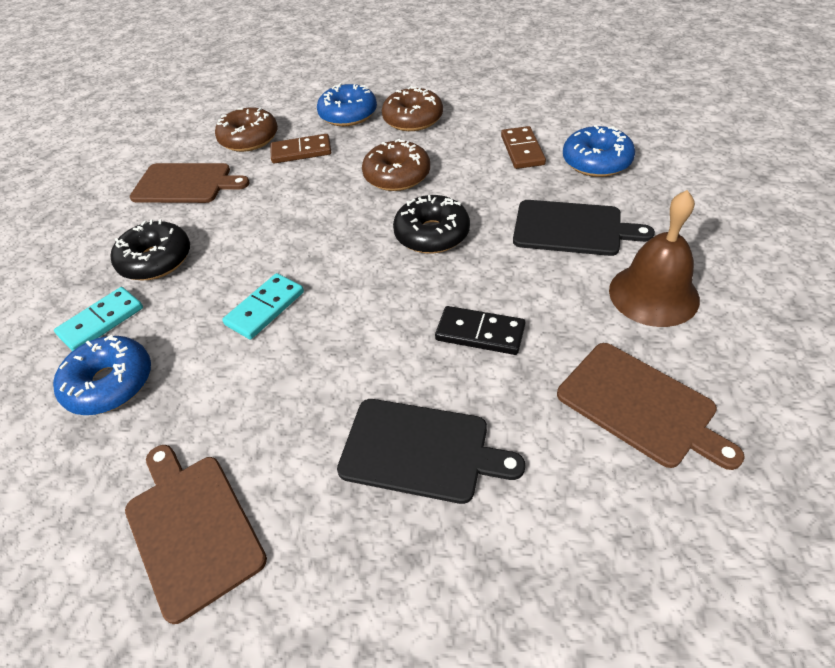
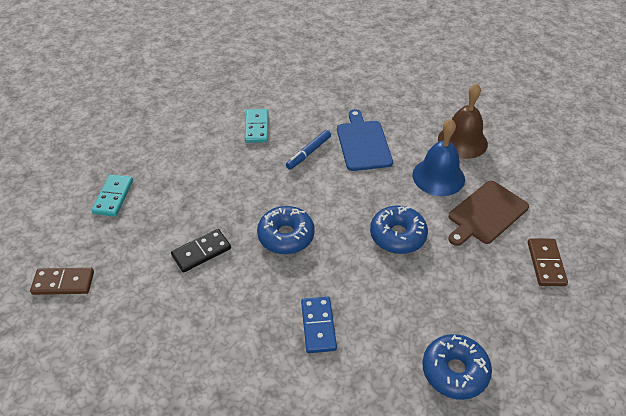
black cutting board: 2 -> 0
black donut: 2 -> 0
blue bell: 0 -> 1
blue cutting board: 0 -> 1
blue domino: 0 -> 1
blue marker: 0 -> 1
brown cutting board: 3 -> 1
brown donut: 3 -> 0

